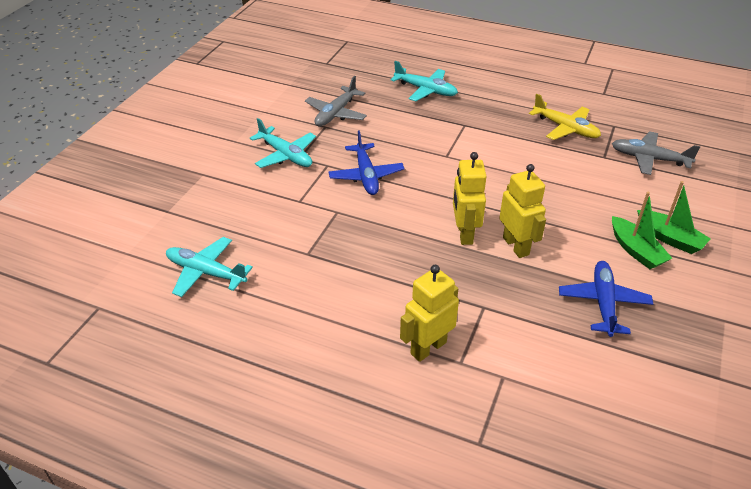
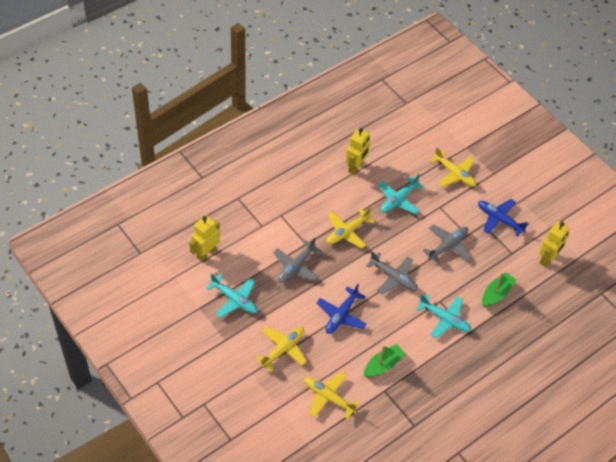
grey plane: 2 -> 3
yellow plane: 1 -> 4

